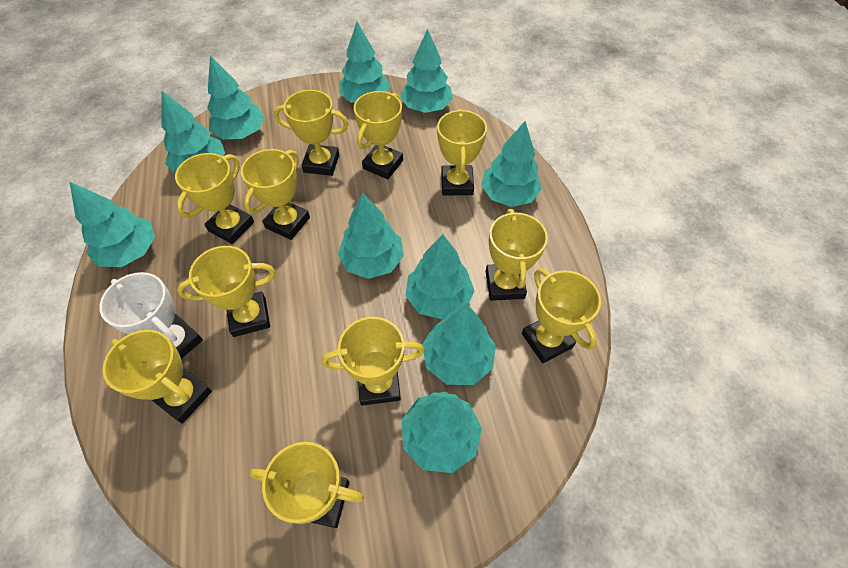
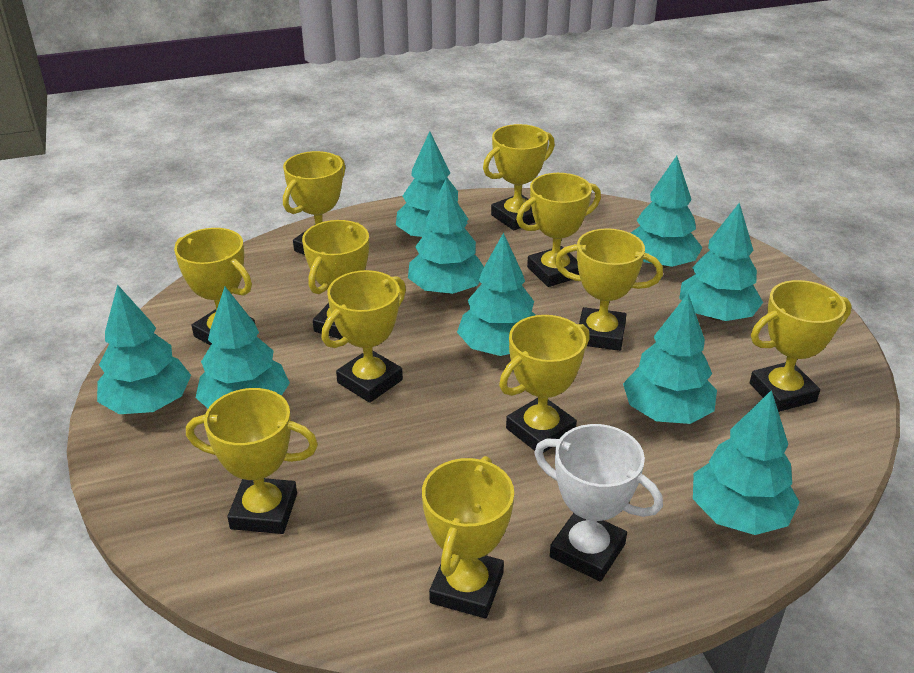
turquoise tree: 10 -> 9

